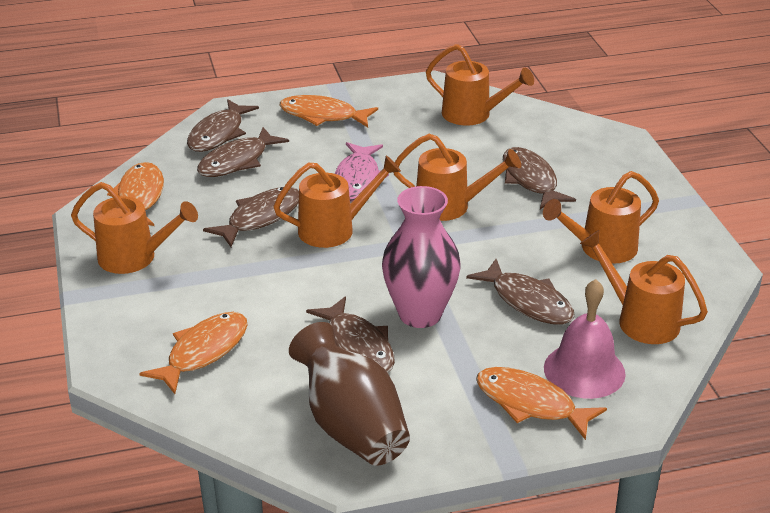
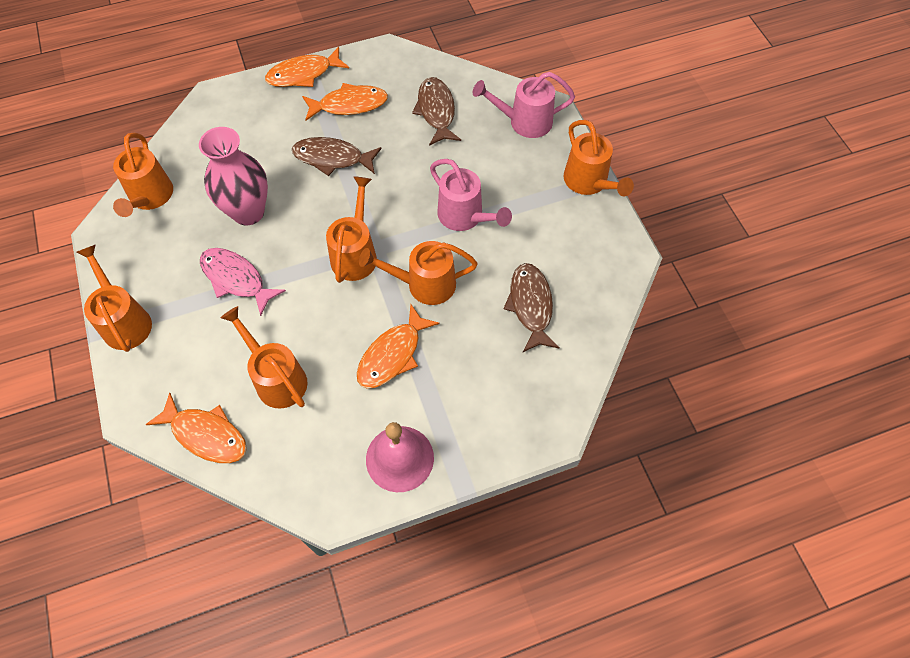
brown fish: 6 -> 3
brown vase: 1 -> 0
pink watering can: 0 -> 2

